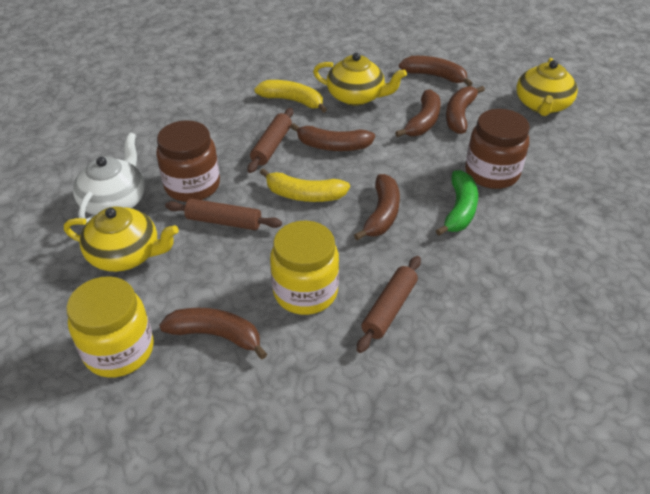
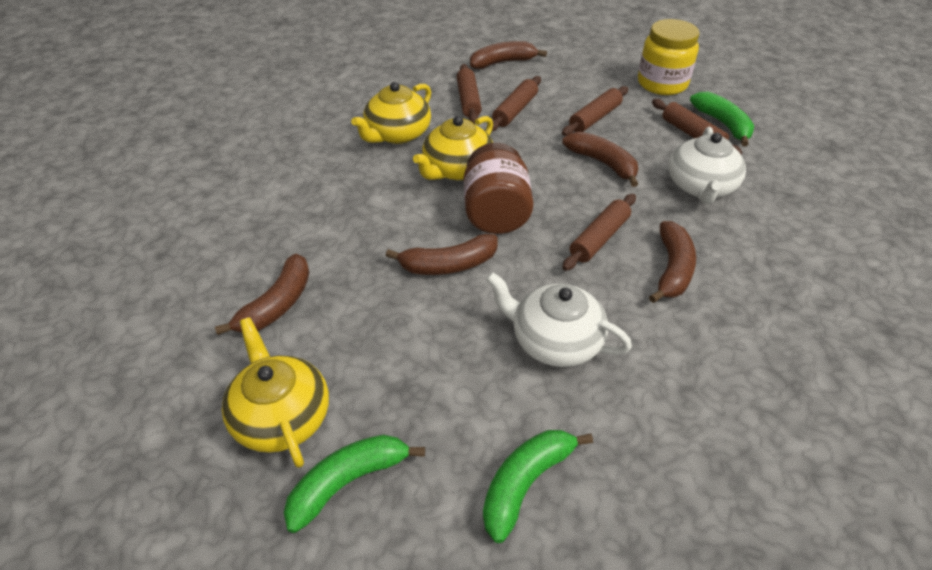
brown banana: 6 -> 5
brown jar: 2 -> 1
brown rolling pin: 3 -> 5
green banana: 1 -> 3
white teapot: 1 -> 2
yellow banana: 2 -> 0
yellow jar: 2 -> 1

